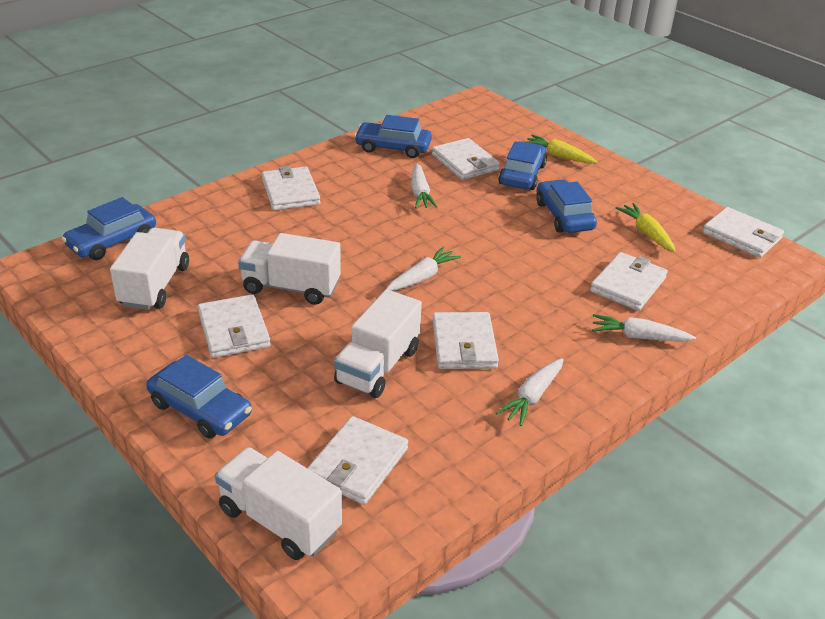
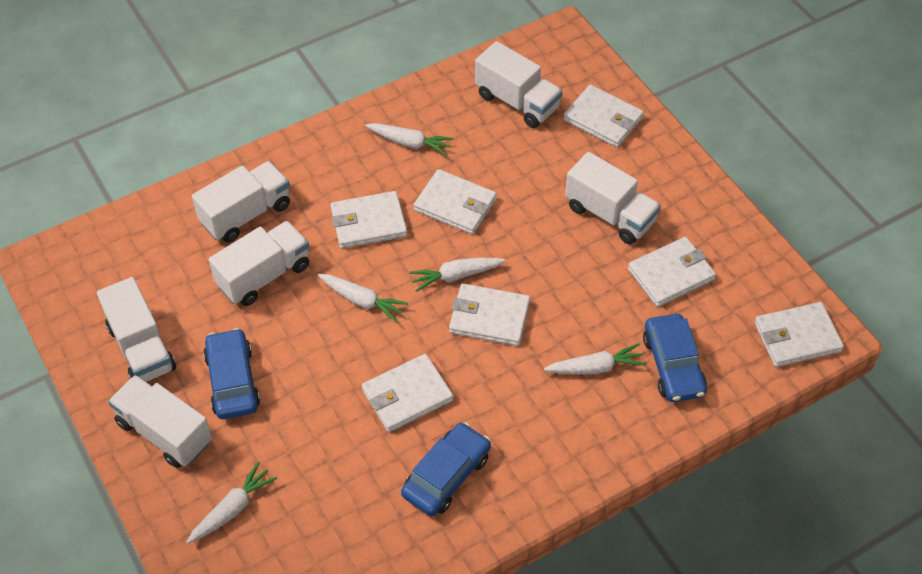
blue car: 5 -> 3
white carrot: 4 -> 5
white truck: 4 -> 6
yellow carrot: 2 -> 0

